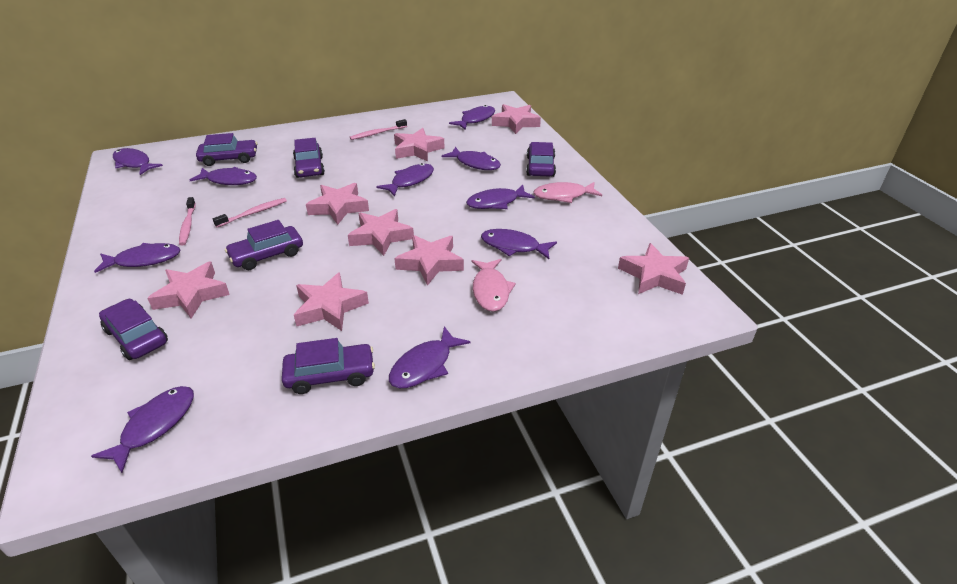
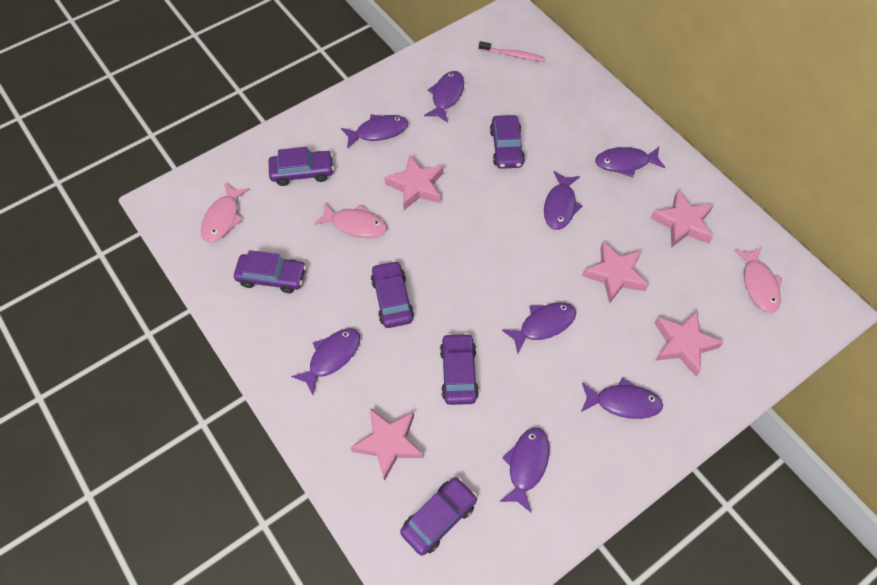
pink fish: 2 -> 3
pink star: 8 -> 5
pink toothbrush: 3 -> 1
purple fish: 10 -> 8

